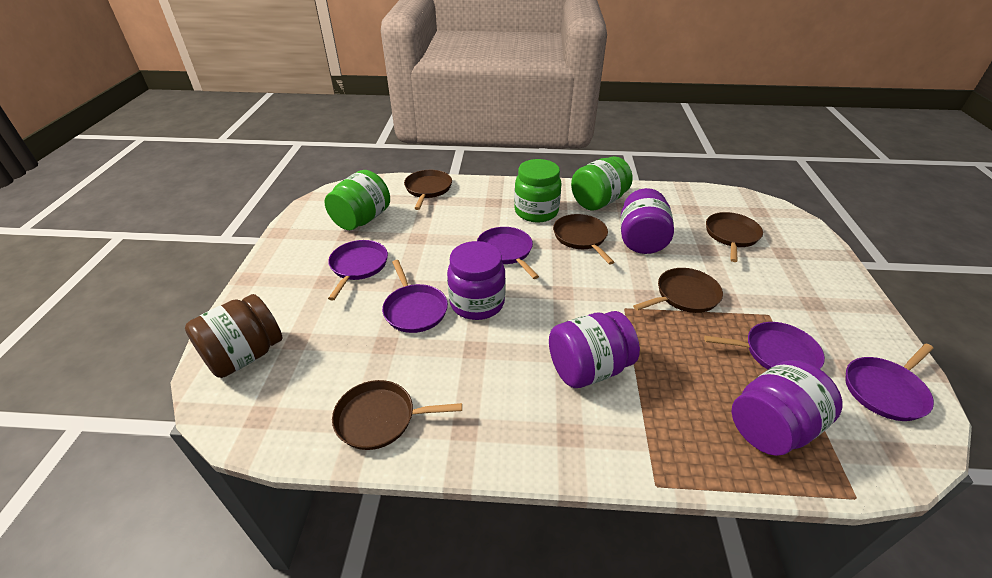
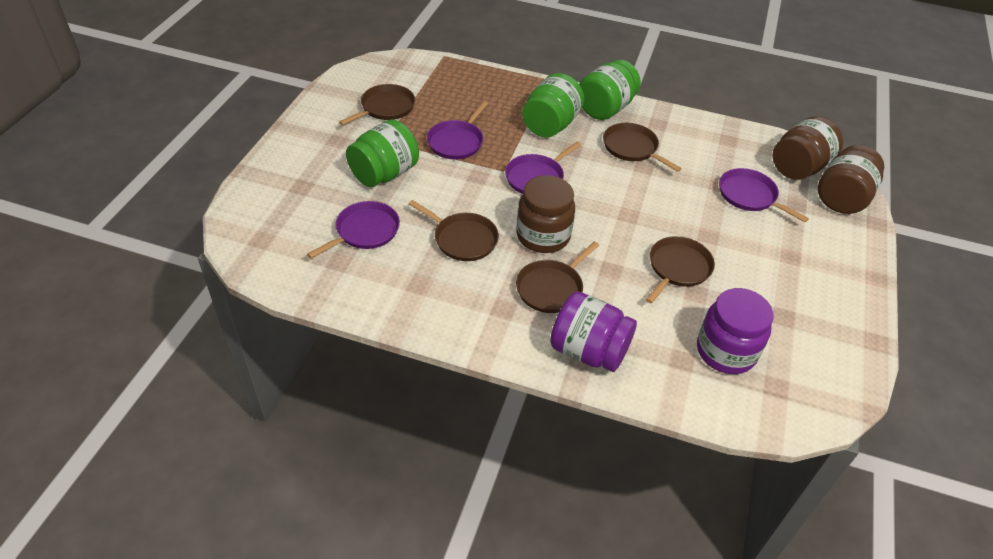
brown jar: 1 -> 3
purple jar: 4 -> 2
purple pan: 5 -> 4

